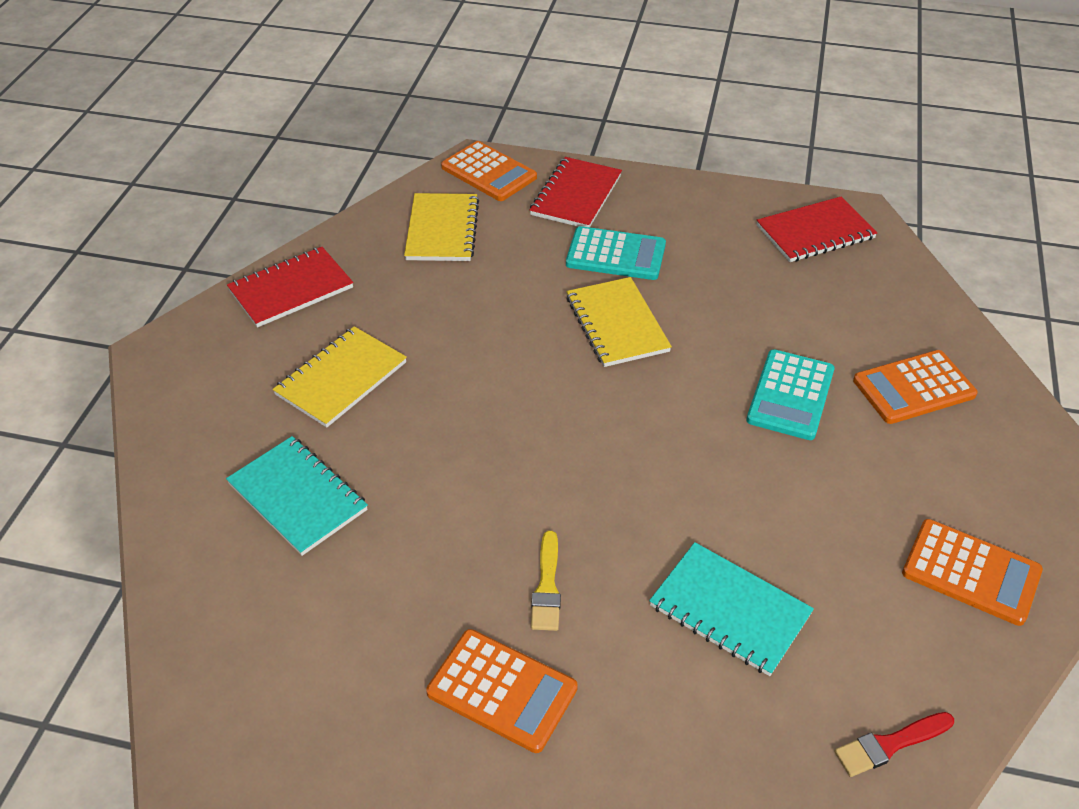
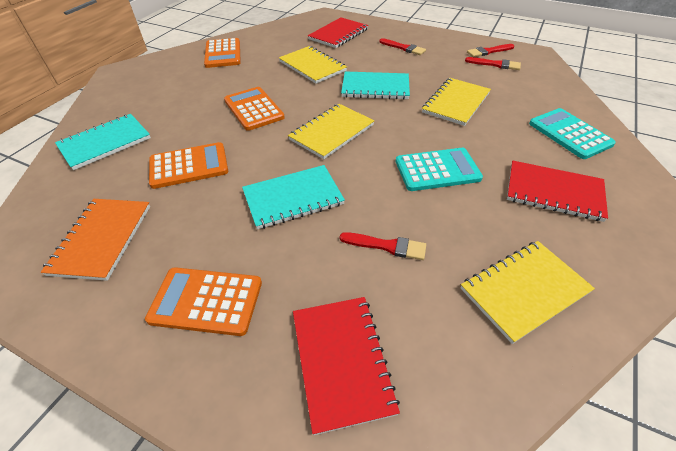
orange notebook: 0 -> 1
red brush: 1 -> 4
turquoise notebook: 2 -> 3
yellow brush: 1 -> 0
yellow notebook: 3 -> 4

